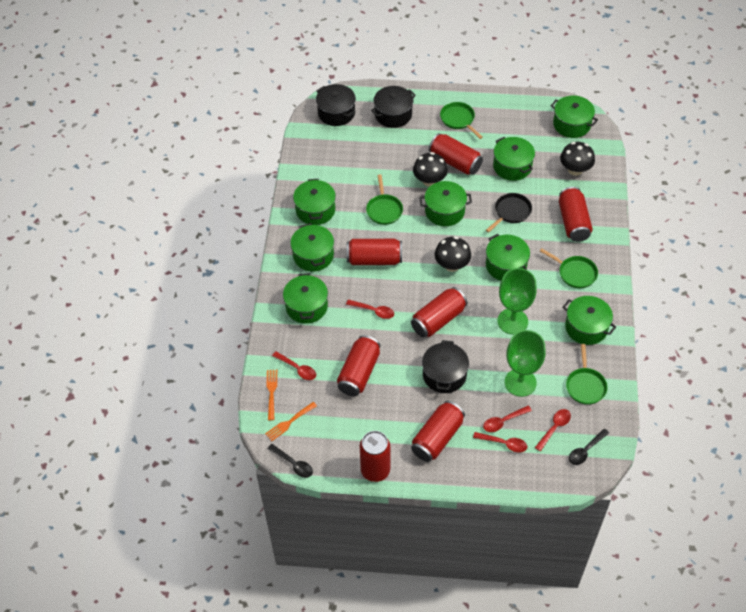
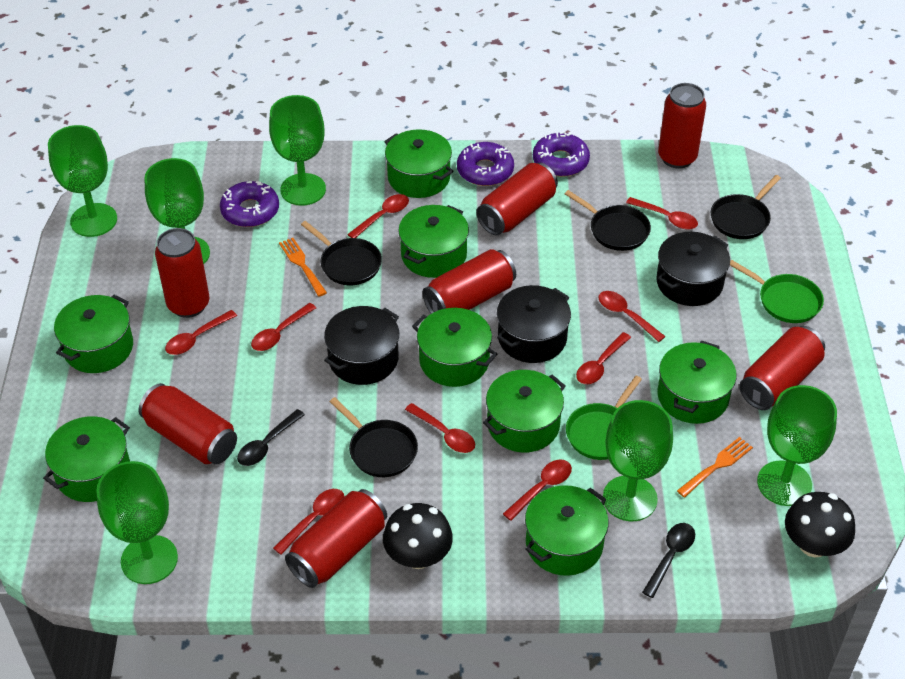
black mushroom: 3 -> 2
black pan: 1 -> 4
green goblet: 2 -> 6
green pan: 4 -> 2
purple donut: 0 -> 3
red spoon: 5 -> 9

